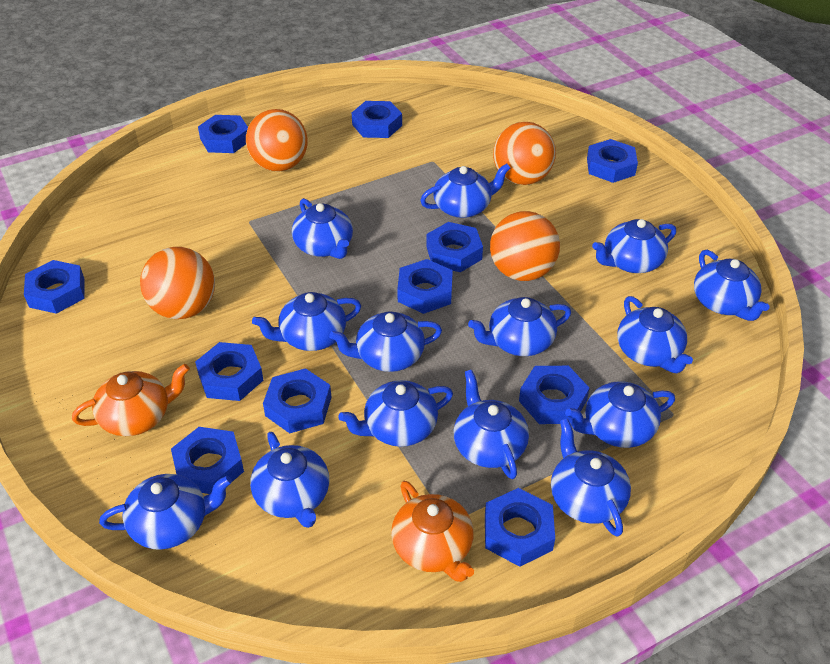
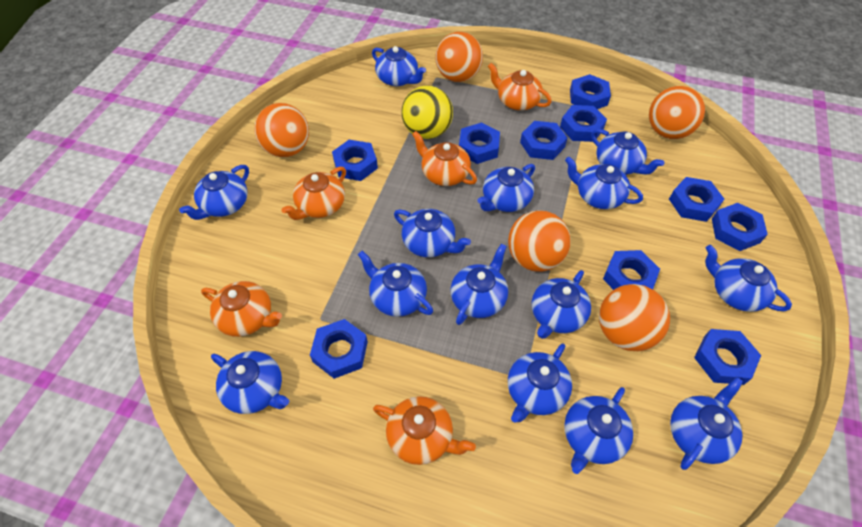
blue nut: 11 -> 10
orange ball: 4 -> 5
orange teapot: 2 -> 5
yellow ball: 0 -> 1

